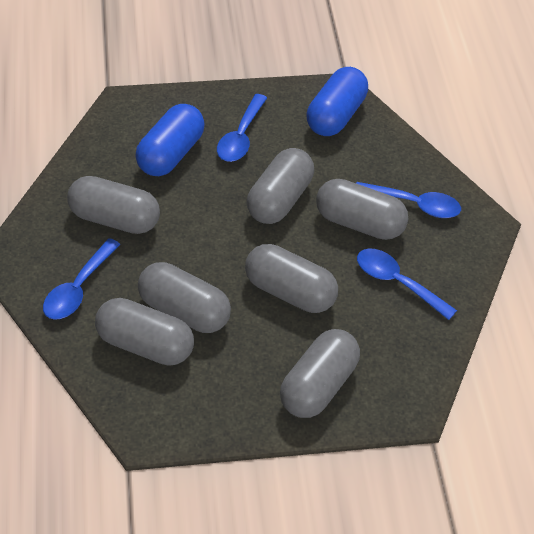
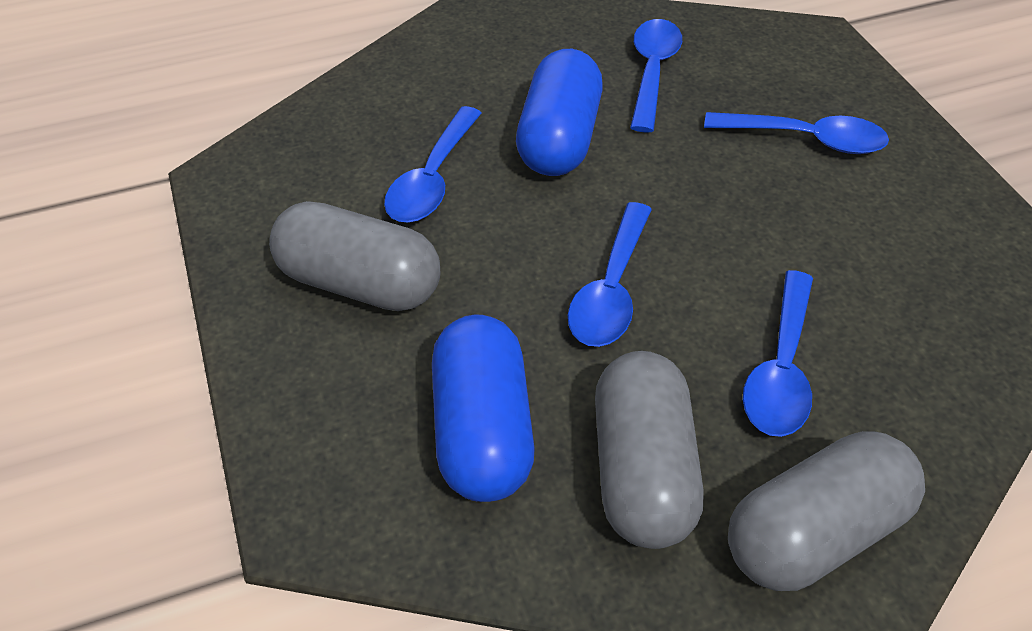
blue spoon: 4 -> 5
grey capsule: 7 -> 3

